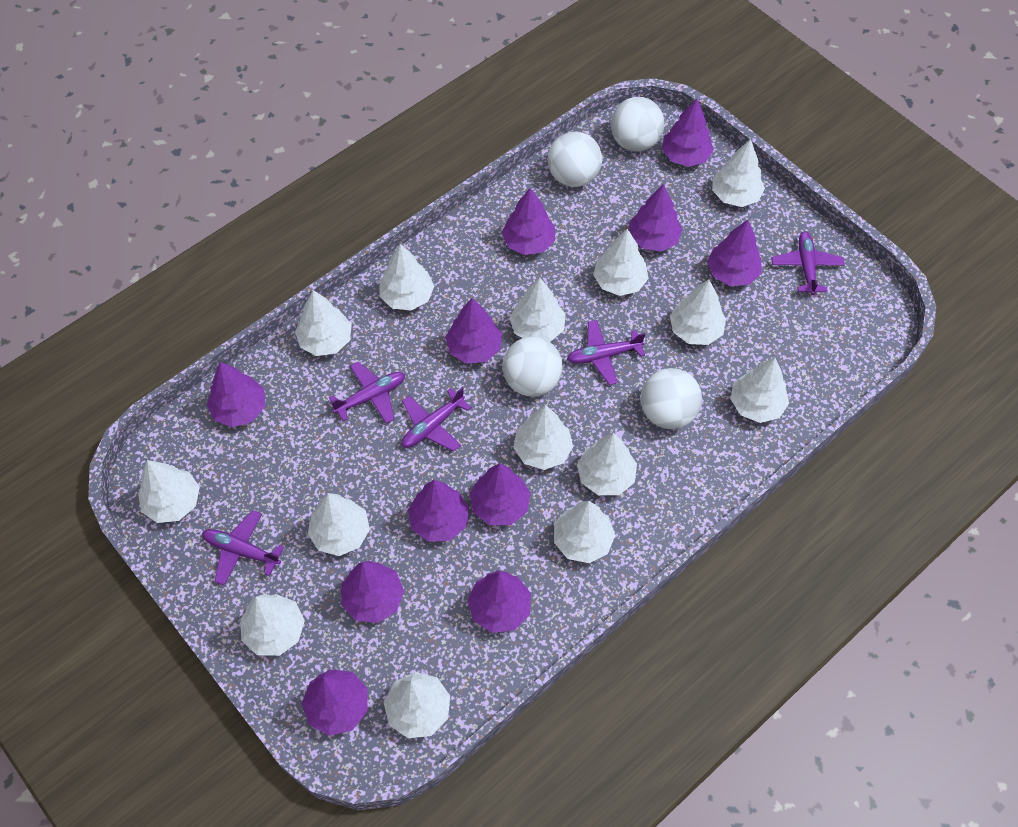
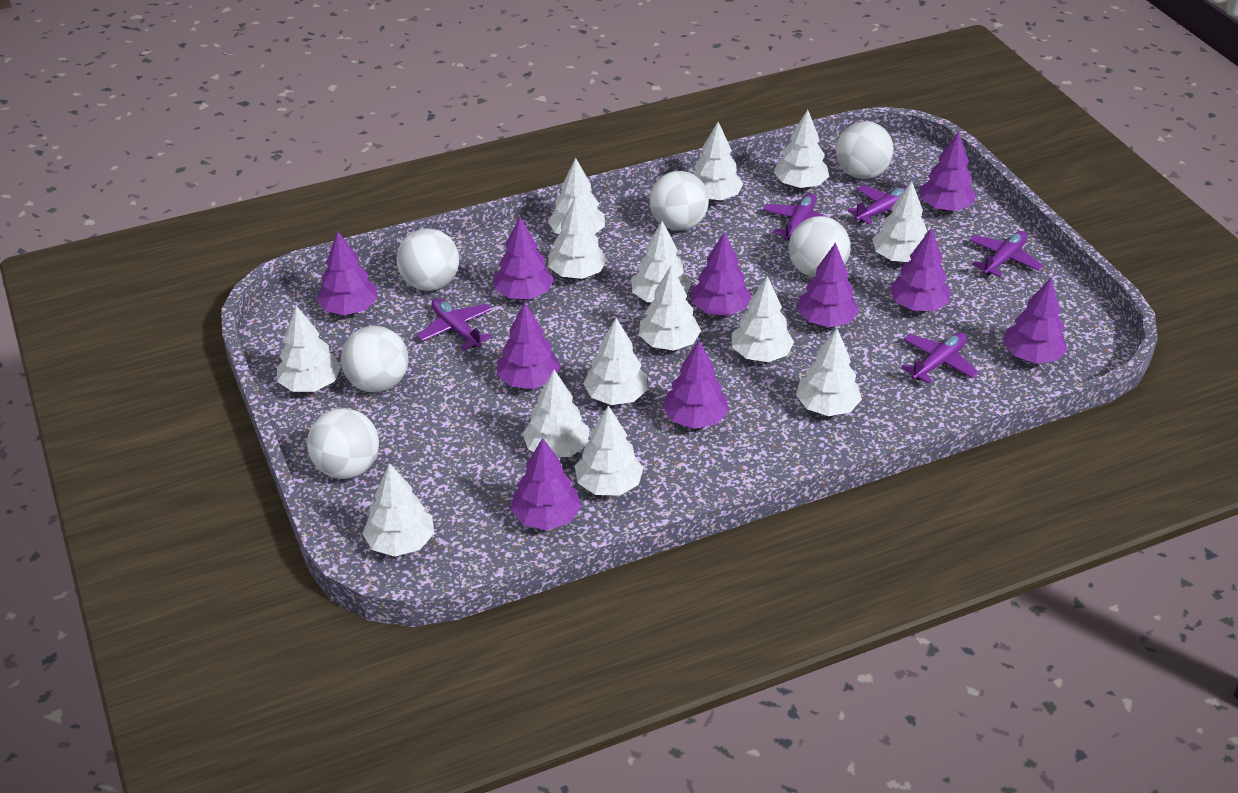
purple tree: 11 -> 10
white ball: 4 -> 6

